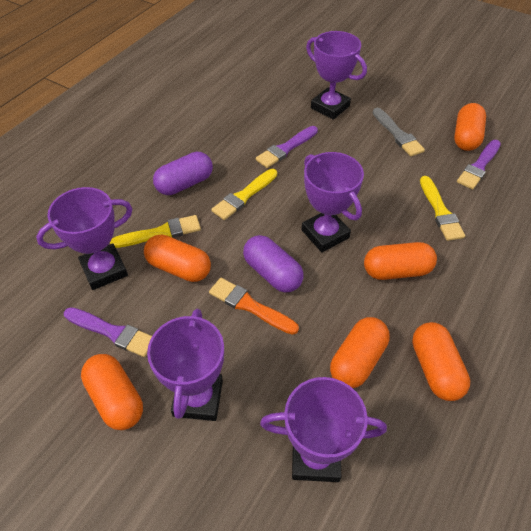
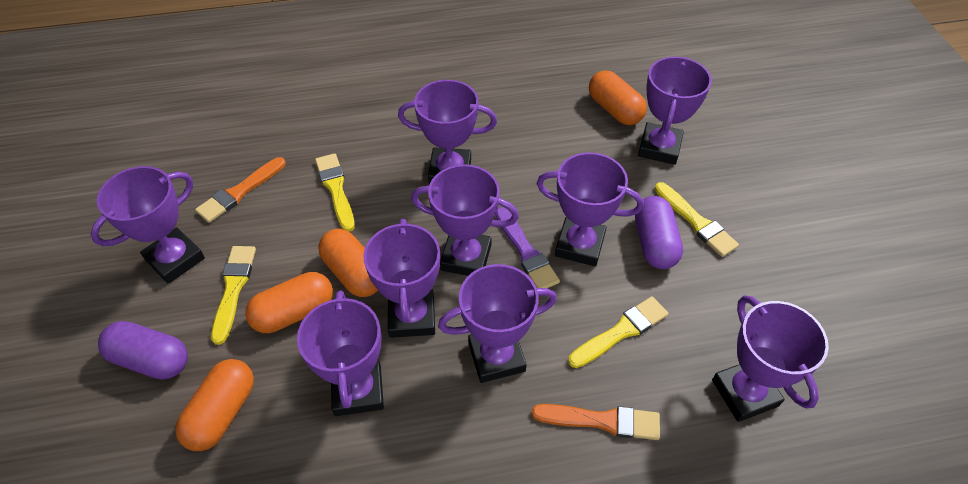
grey brush: 1 -> 0
orange brush: 1 -> 2
orange capsule: 6 -> 4
purple brush: 3 -> 1
purple trophy: 5 -> 9
yellow brush: 3 -> 4

